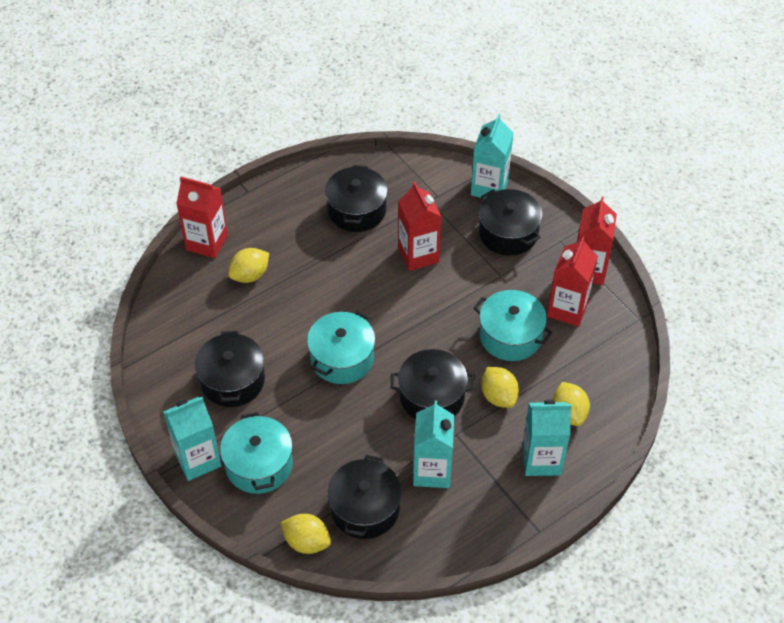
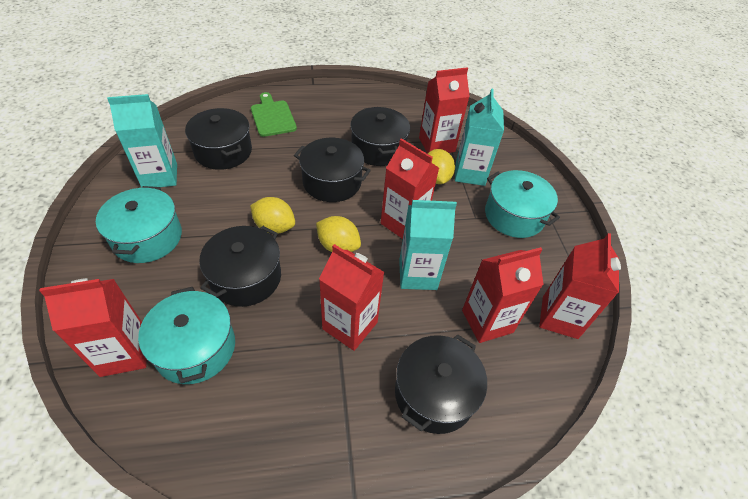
green cutting board: 0 -> 1
red carton: 4 -> 6
turquoise carton: 4 -> 3
yellow lemon: 4 -> 3

